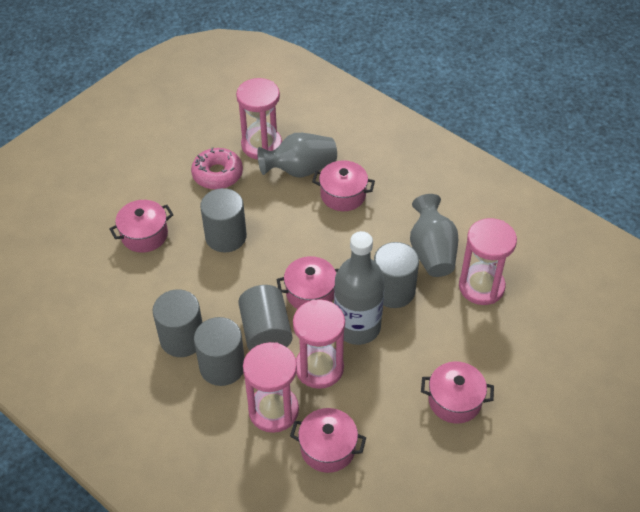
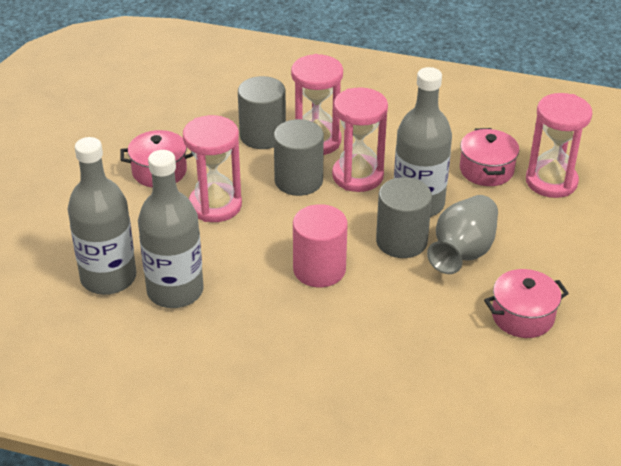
grey bottle: 1 -> 3
grey cylinder: 5 -> 3
grey vase: 2 -> 1
pink cylinder: 0 -> 1
pink donut: 1 -> 0
pink pot: 5 -> 3

